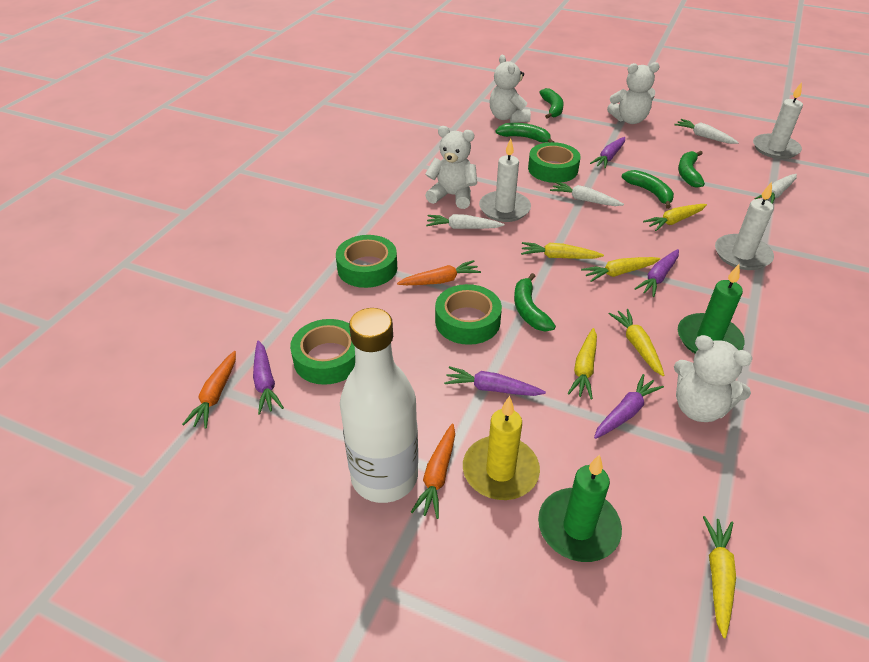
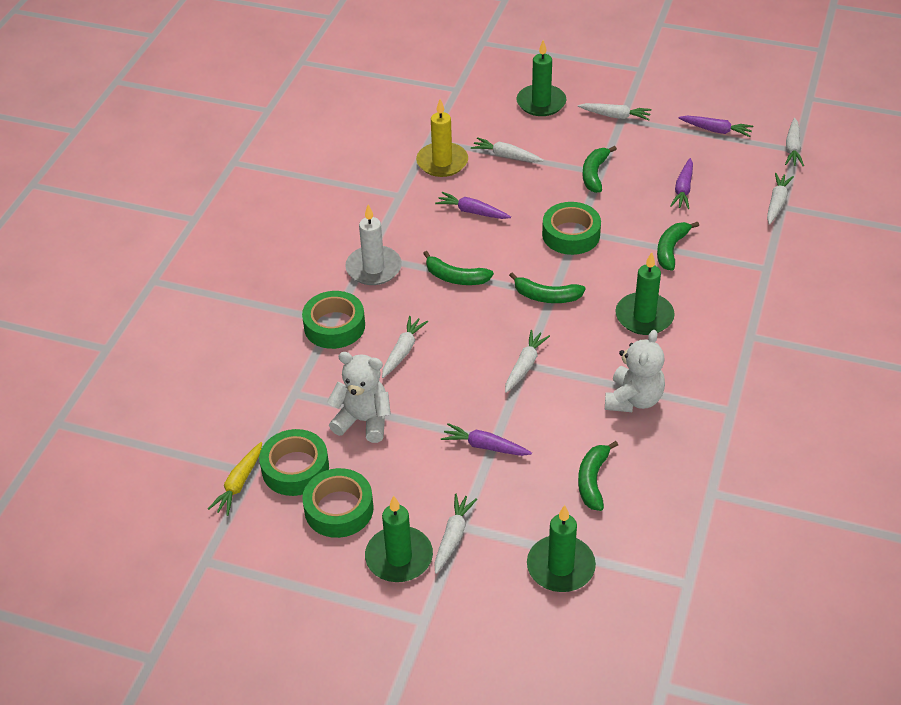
green candle: 2 -> 4
orange carrot: 3 -> 0
purple carrot: 5 -> 4
white bottle: 1 -> 0
white candle: 3 -> 1
white carrot: 4 -> 7
white teddy bear: 4 -> 2
yellow carrot: 6 -> 1

